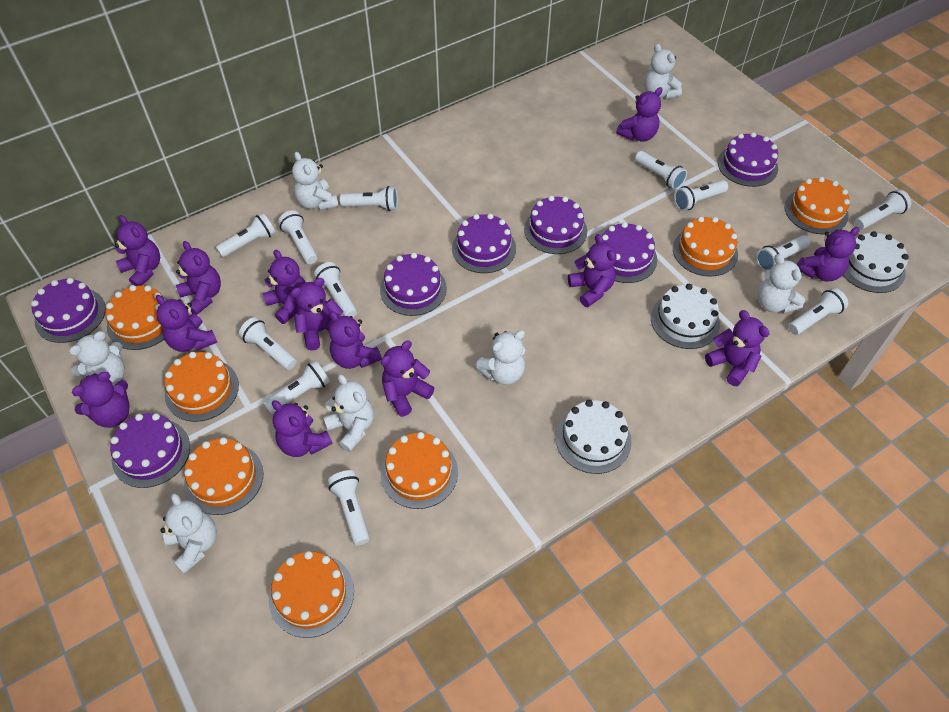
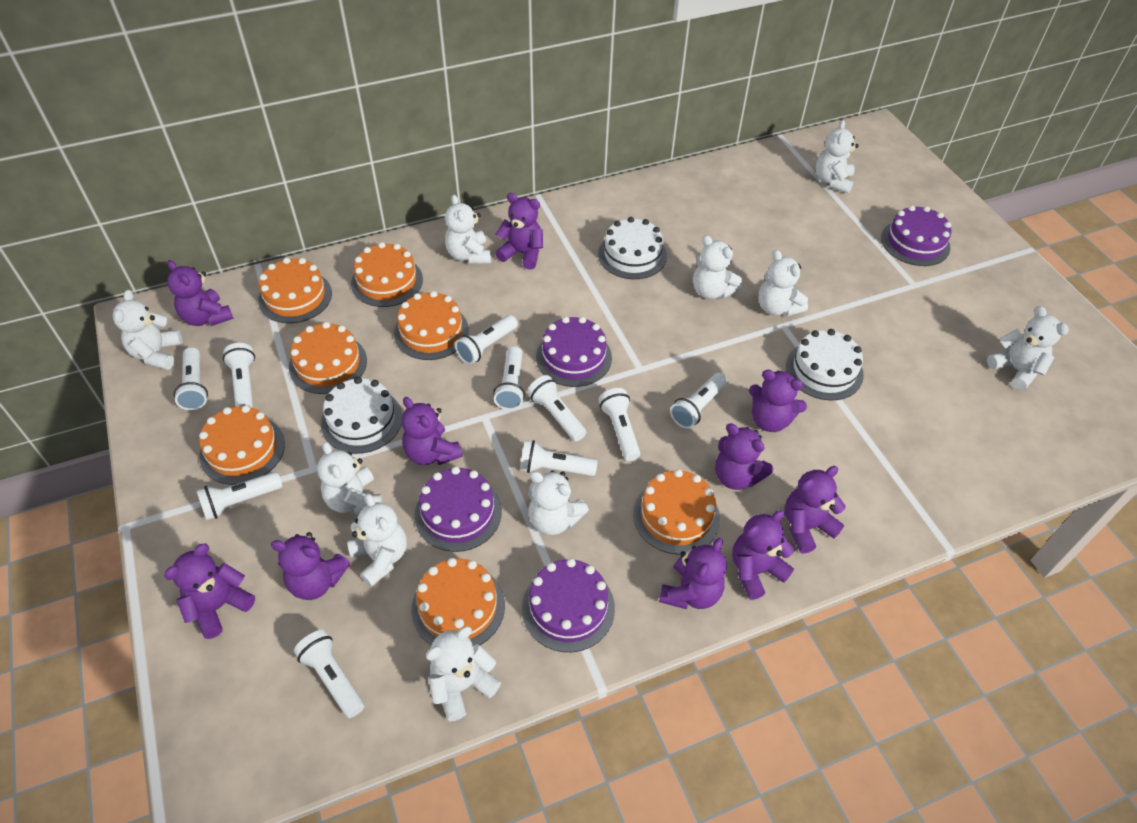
purple cake: 7 -> 4
purple teddy bear: 13 -> 10
white flashlight: 12 -> 10
white teddy bear: 7 -> 10

